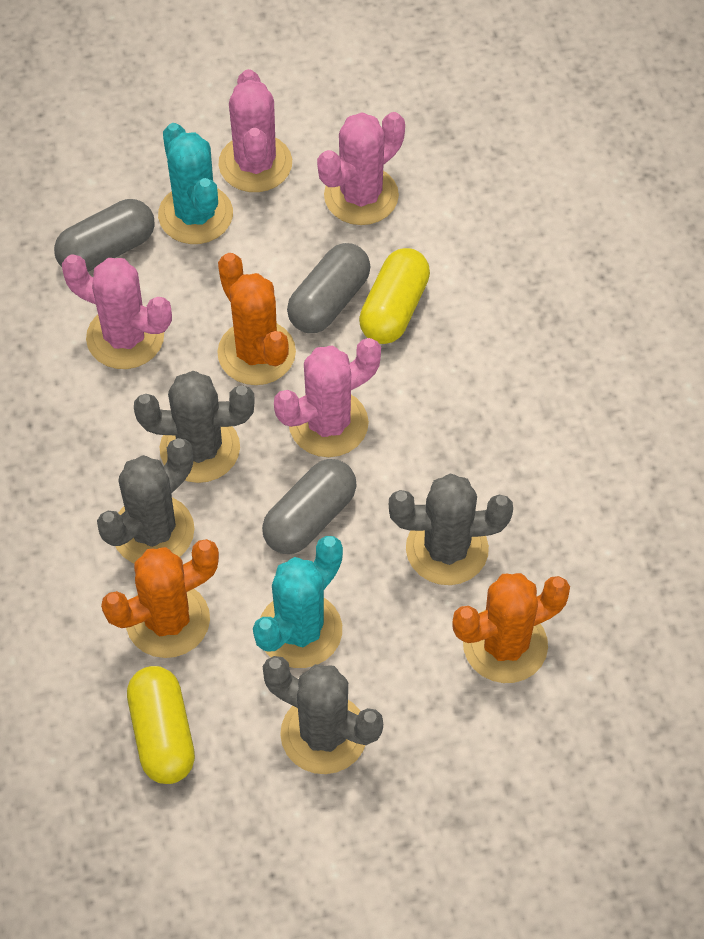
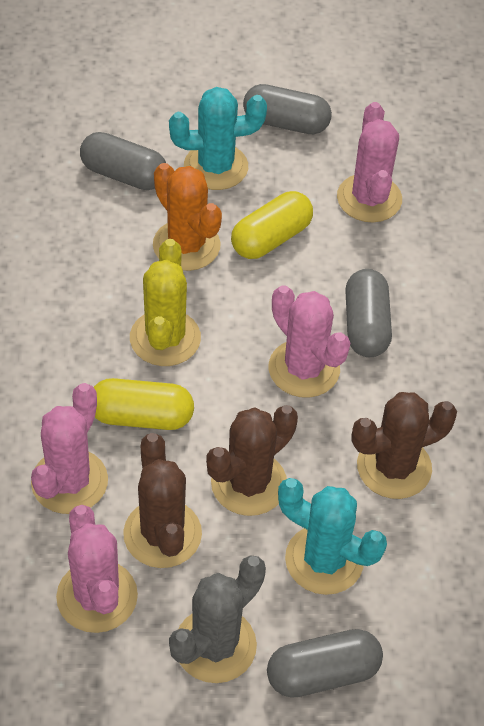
brown cactus: 0 -> 3
grey cactus: 4 -> 1
grey capsule: 3 -> 4
orange cactus: 3 -> 1
yellow cactus: 0 -> 1

